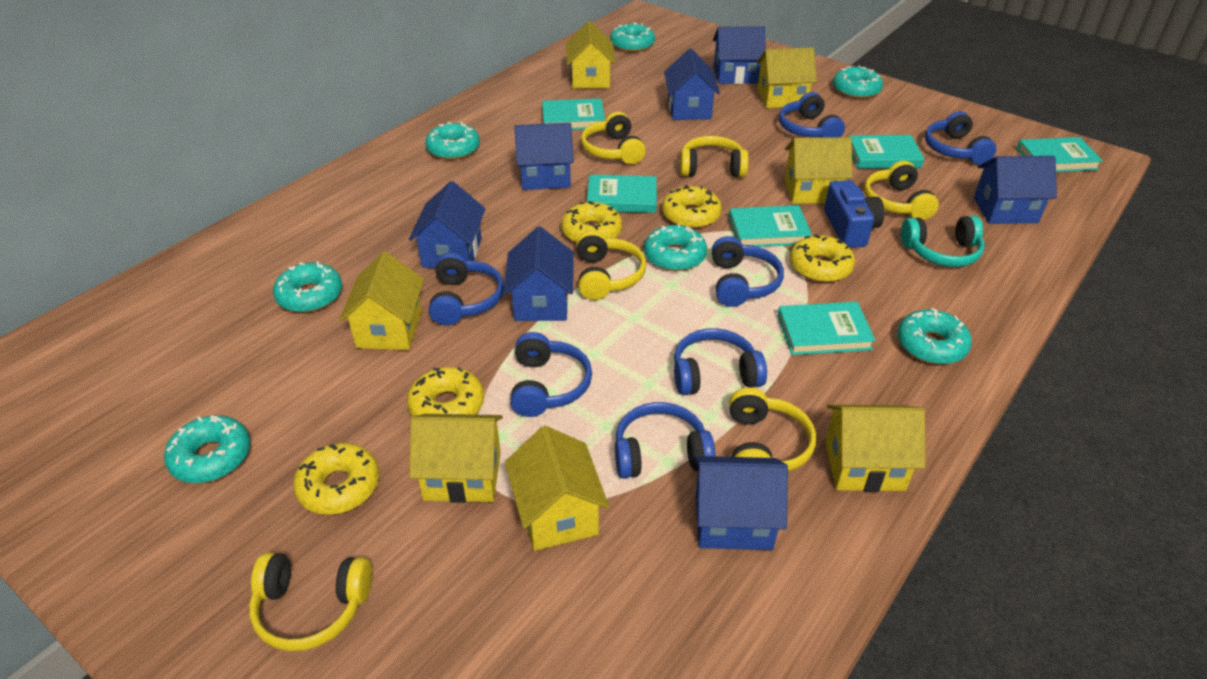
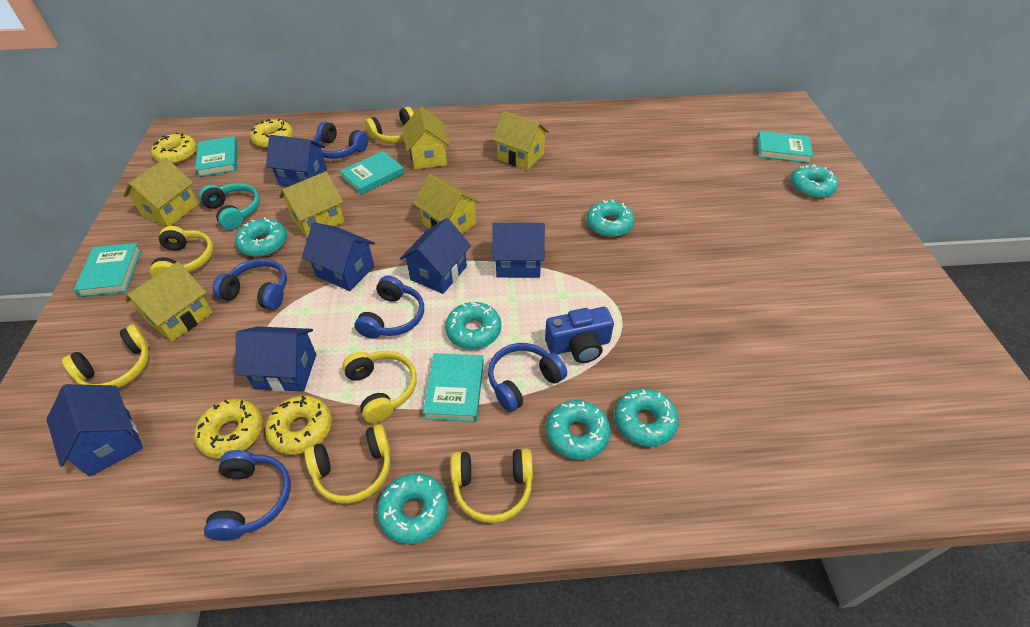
blue headphones: 7 -> 5
blue house: 7 -> 6
turquoise book: 6 -> 5
yellow donut: 5 -> 4
yellow house: 7 -> 6

